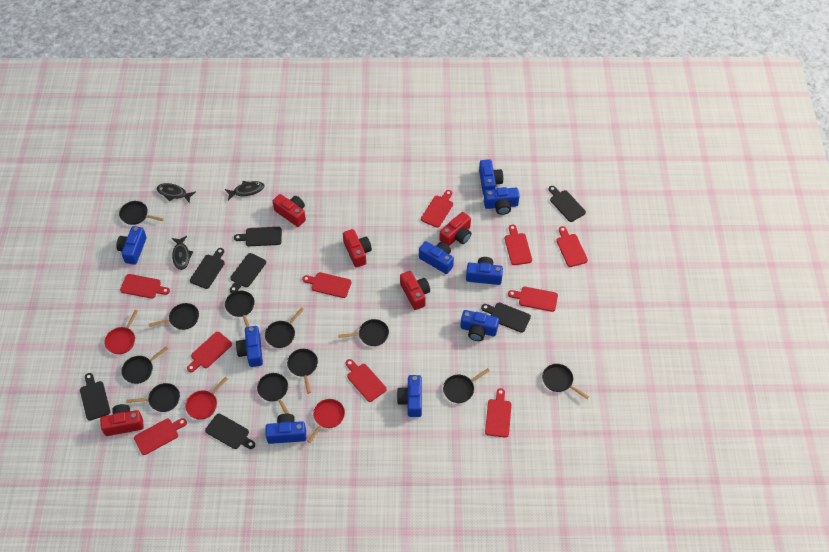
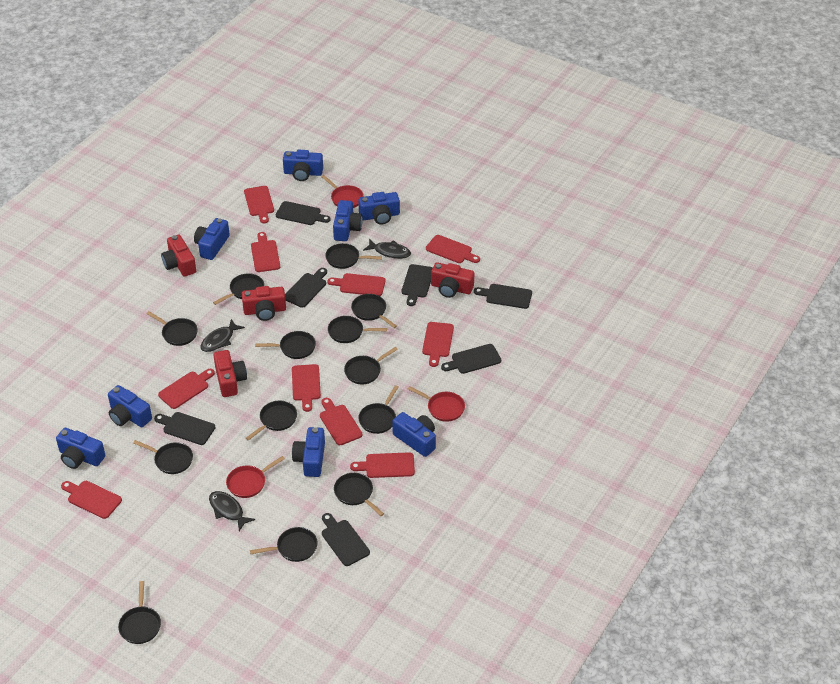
black pan: 11 -> 13
blue camera: 9 -> 8
red camera: 5 -> 4

